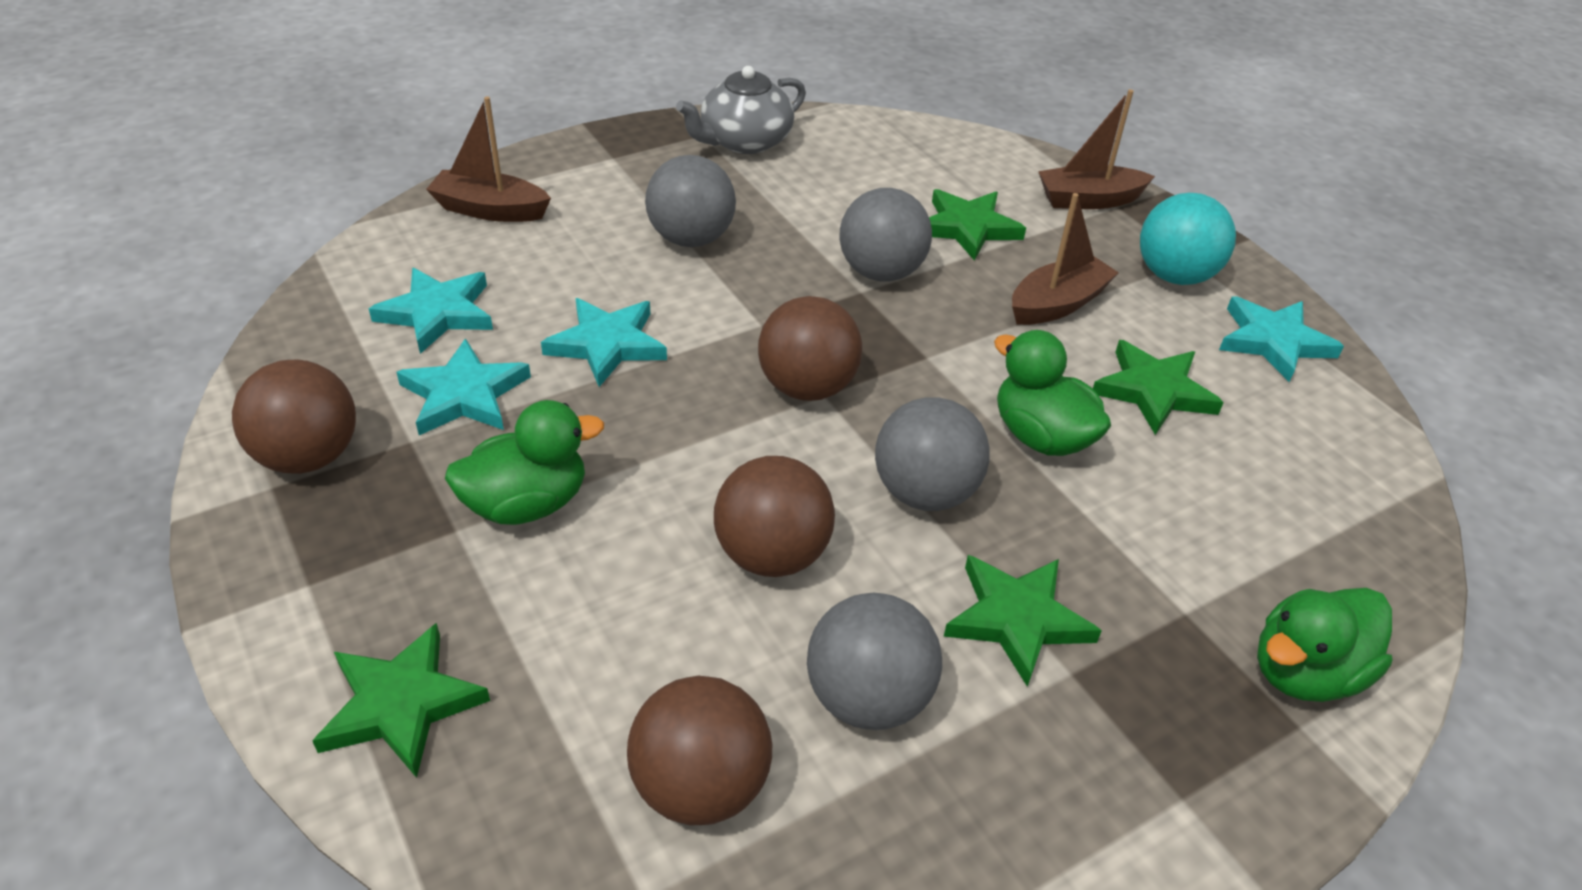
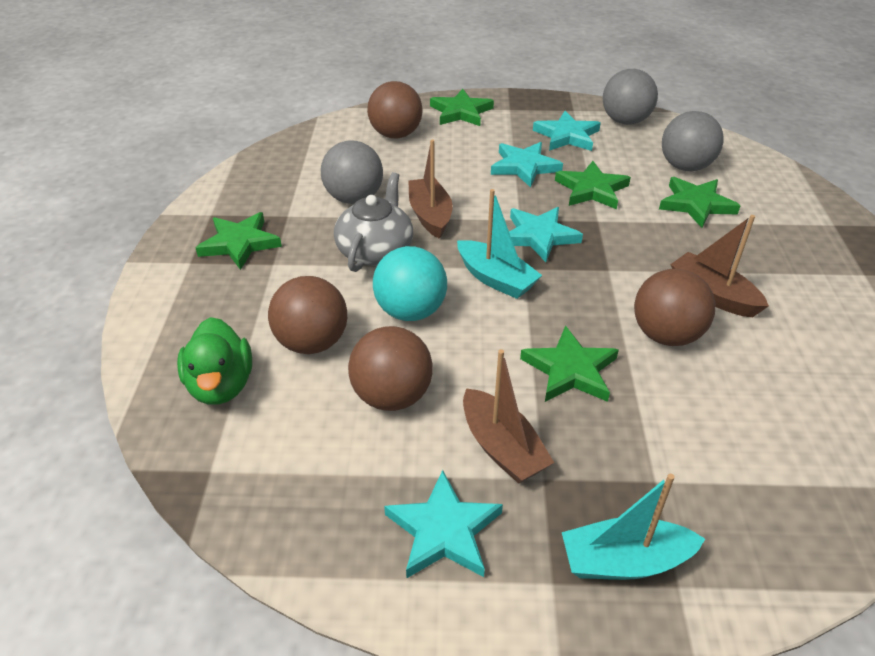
green duck: 3 -> 1
green star: 4 -> 5
grey ball: 4 -> 3
turquoise boat: 0 -> 2

